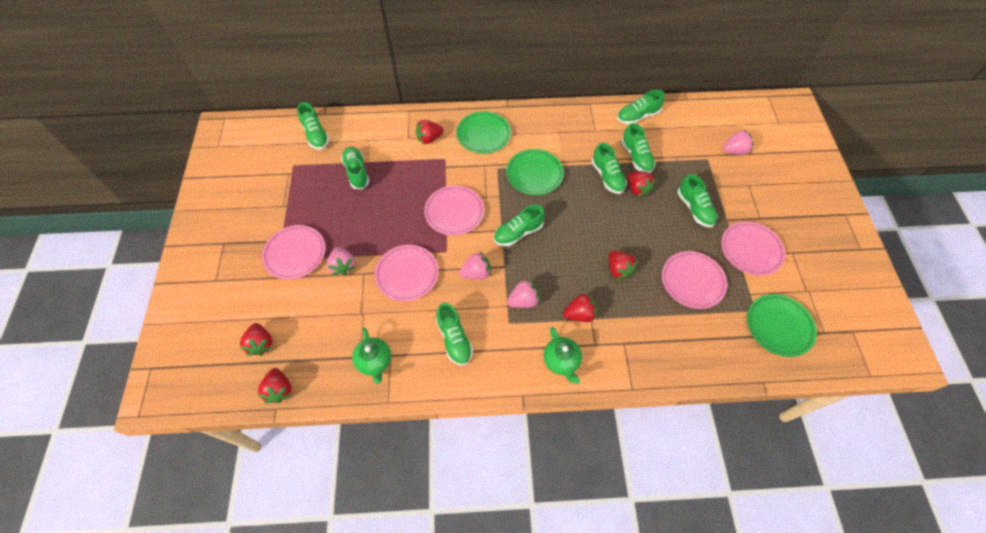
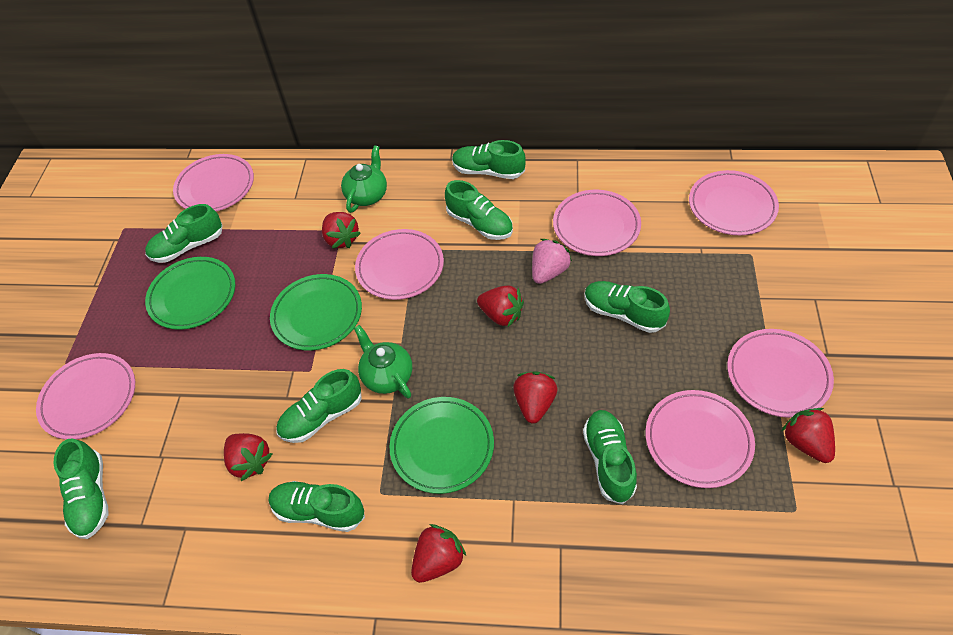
pink plate: 5 -> 7
pink strawberry: 4 -> 1

